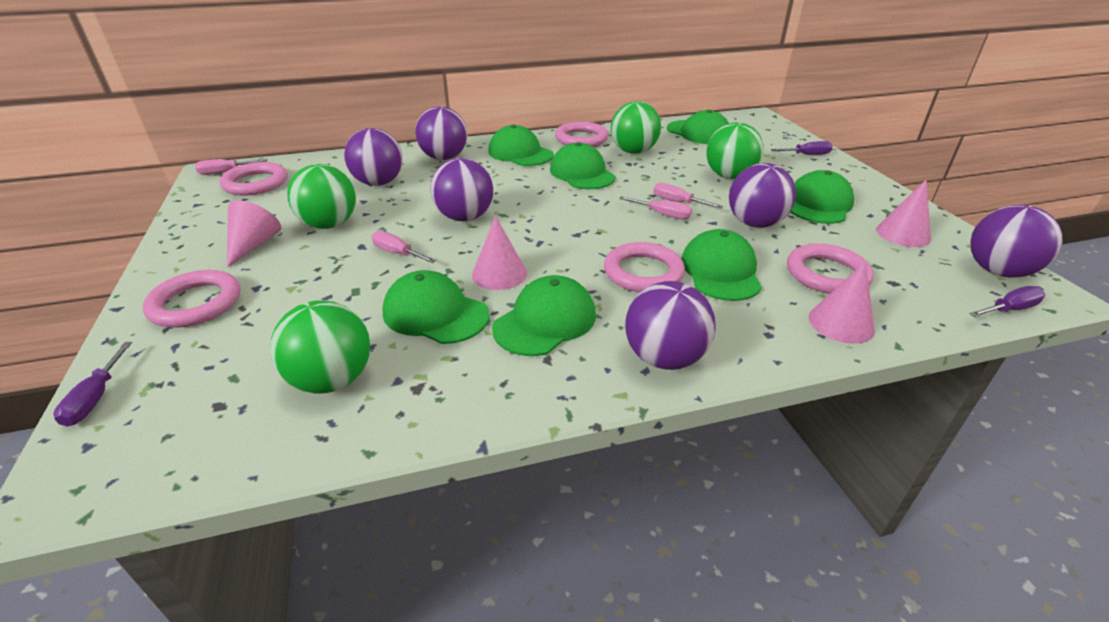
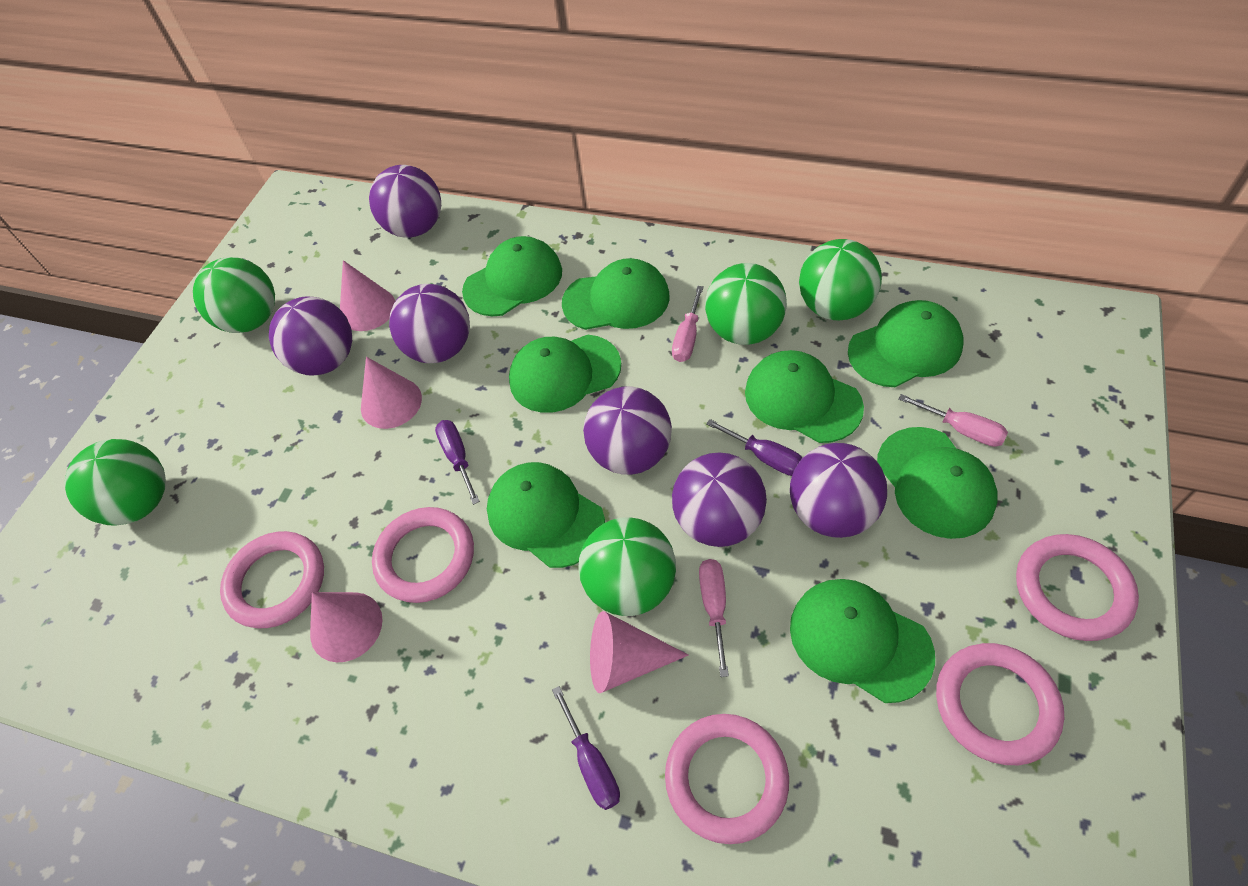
green ball: 4 -> 5
green cap: 7 -> 8
pink screwdriver: 4 -> 3

